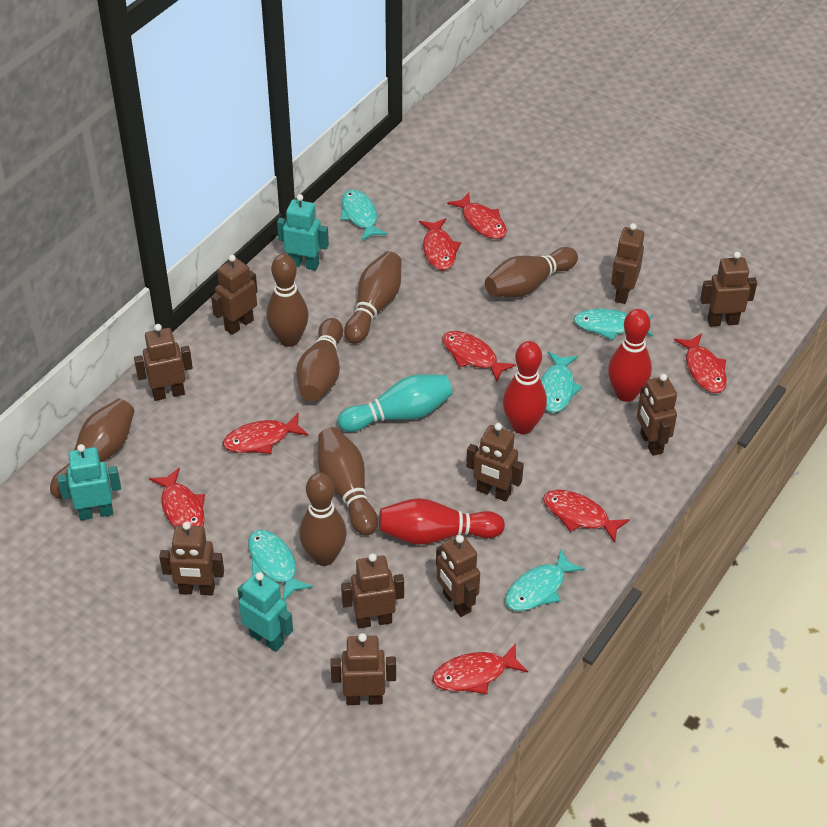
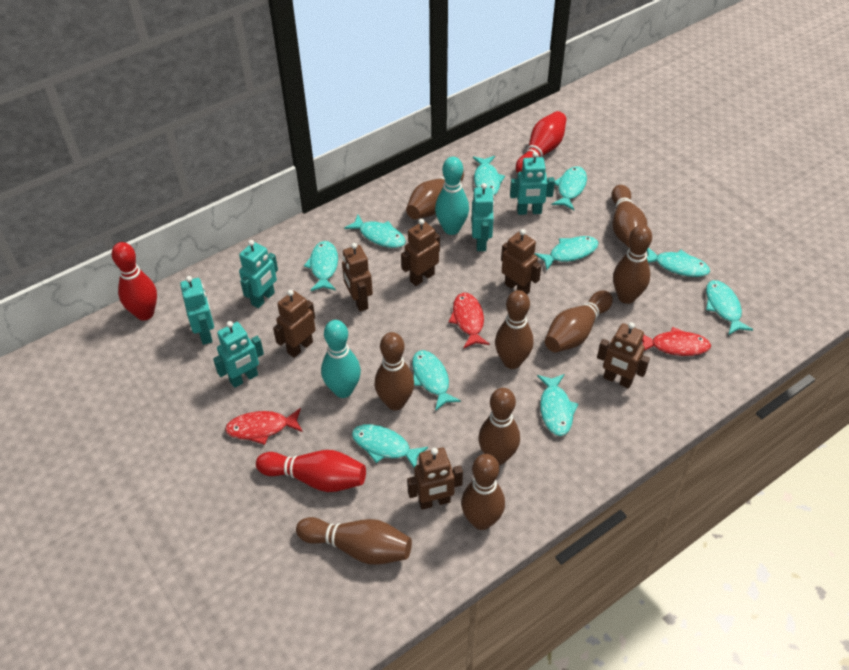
brown bowling pin: 7 -> 9
brown robot: 10 -> 6
red fish: 8 -> 3
turquoise bowling pin: 1 -> 2
turquoise fish: 5 -> 10
turquoise robot: 3 -> 5

